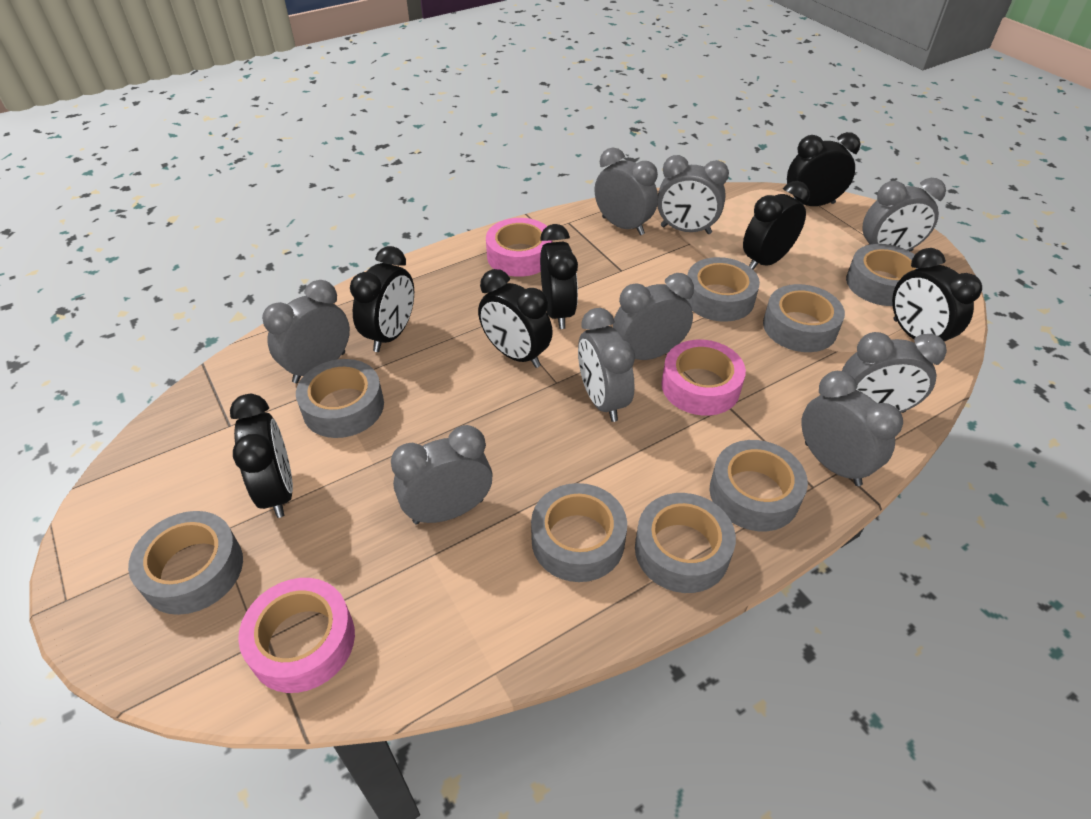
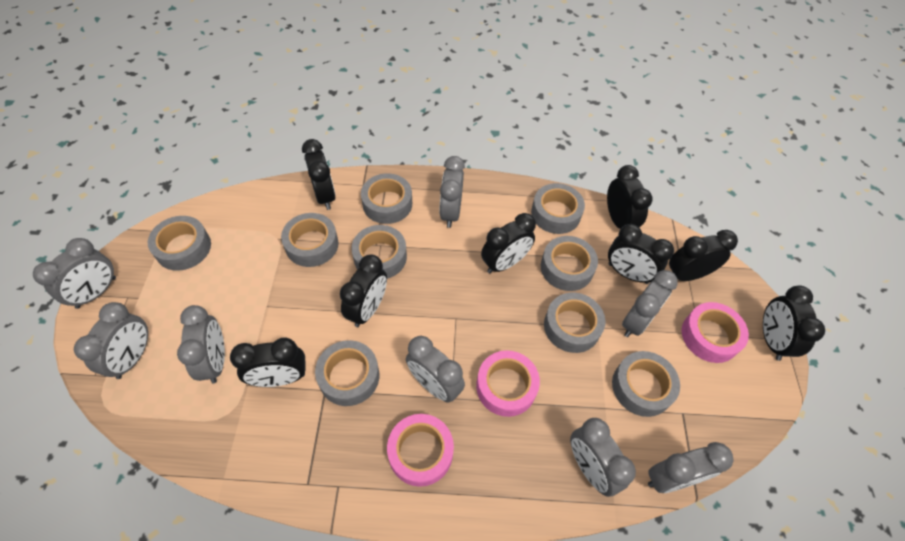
black clock: 7 -> 8
grey clock: 9 -> 8
grey tape: 8 -> 9

